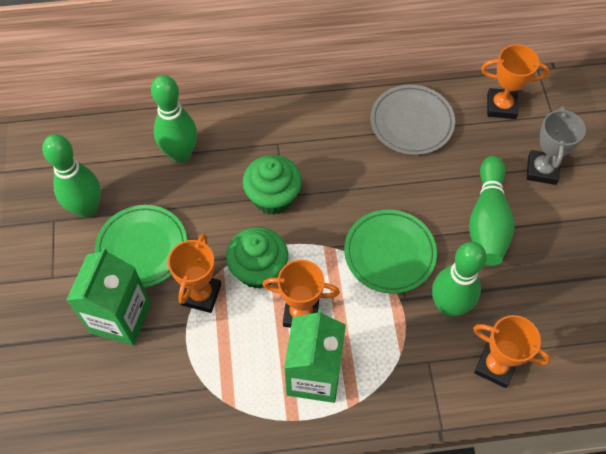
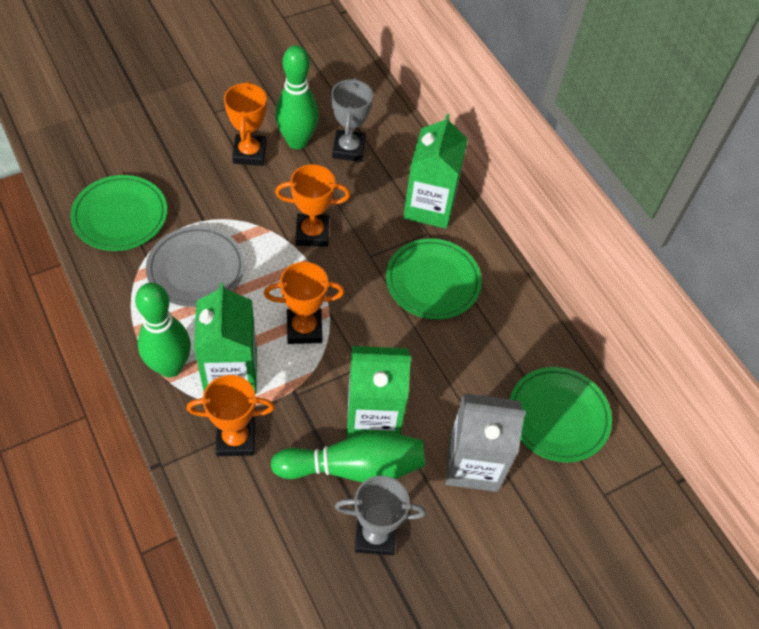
green bowling pin: 4 -> 3
green carton: 2 -> 3
green cupcake: 2 -> 0
green plate: 2 -> 3
grey carton: 0 -> 1
grey trophy: 1 -> 2

